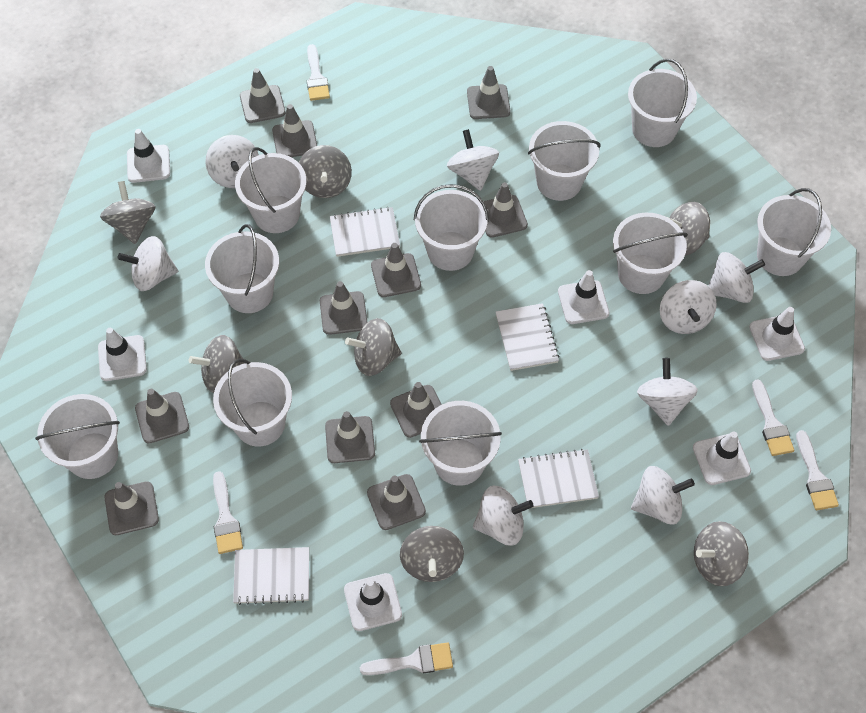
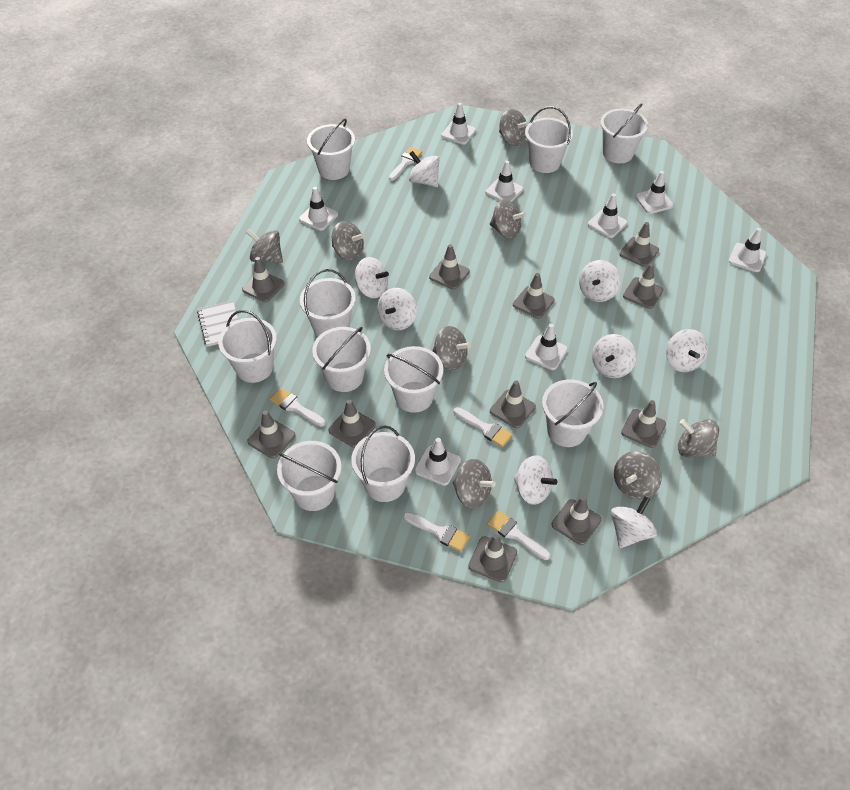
grey spinning top: 7 -> 8
white notebook: 4 -> 1
white traffic cone: 6 -> 8

